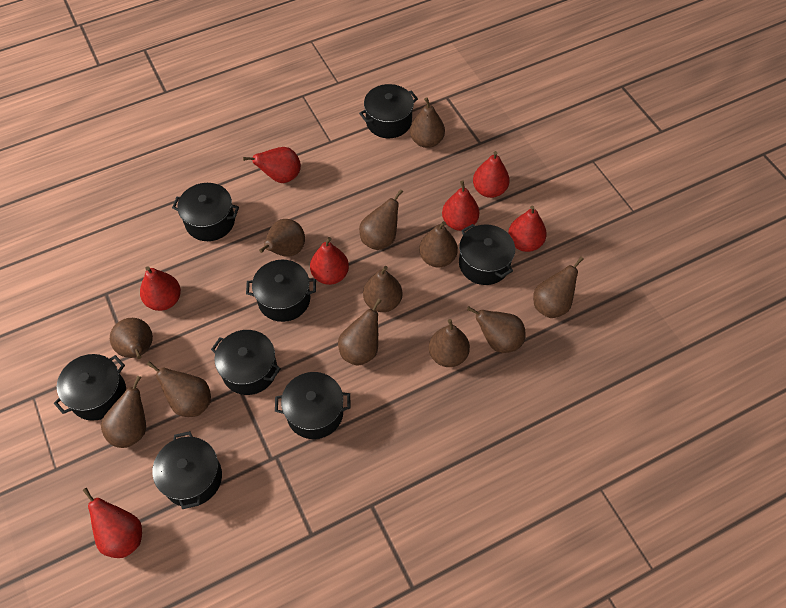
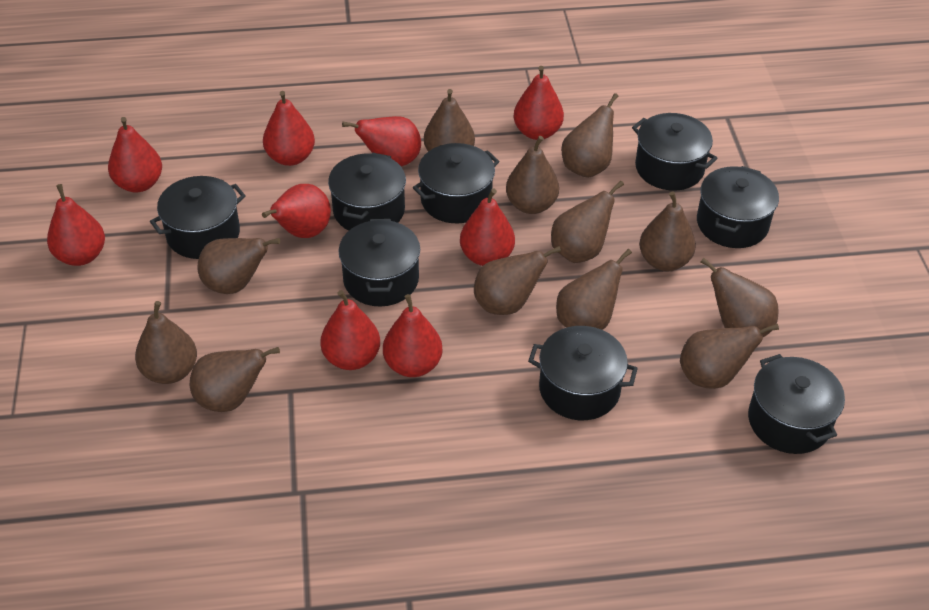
red pear: 7 -> 9

